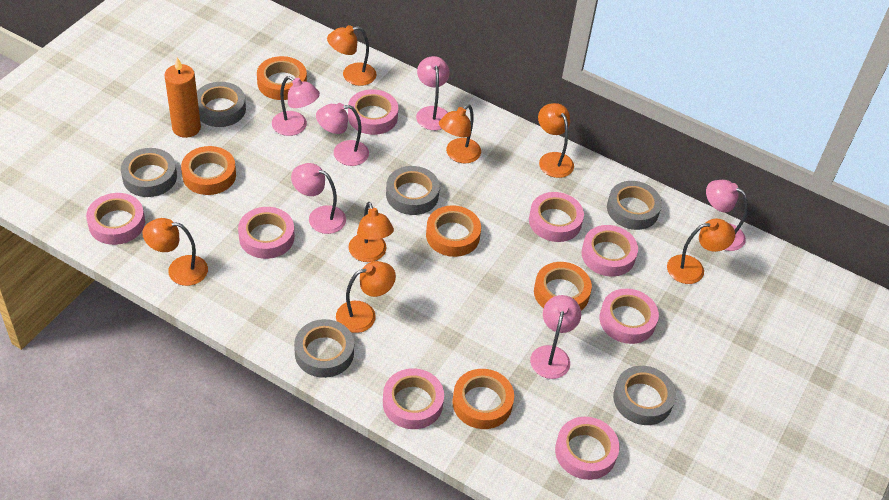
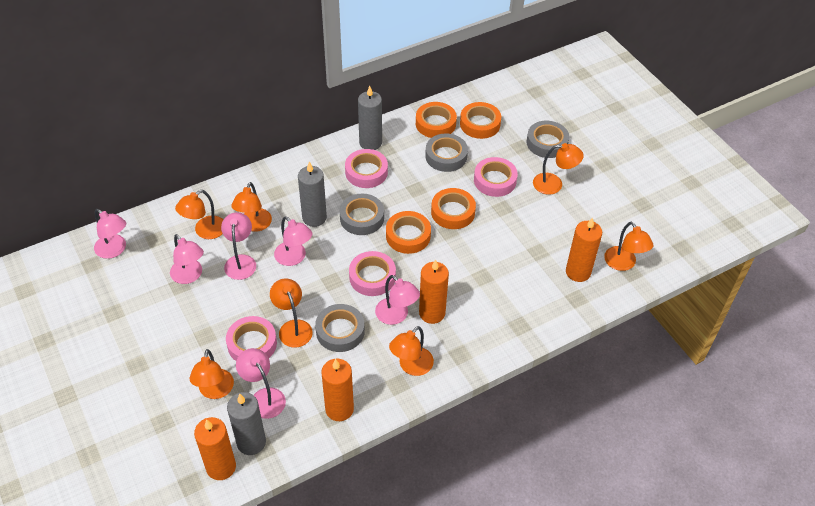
grey candle: 0 -> 3
grey tape: 6 -> 4
orange candle: 1 -> 4
orange tape: 5 -> 4
pink tape: 8 -> 4

